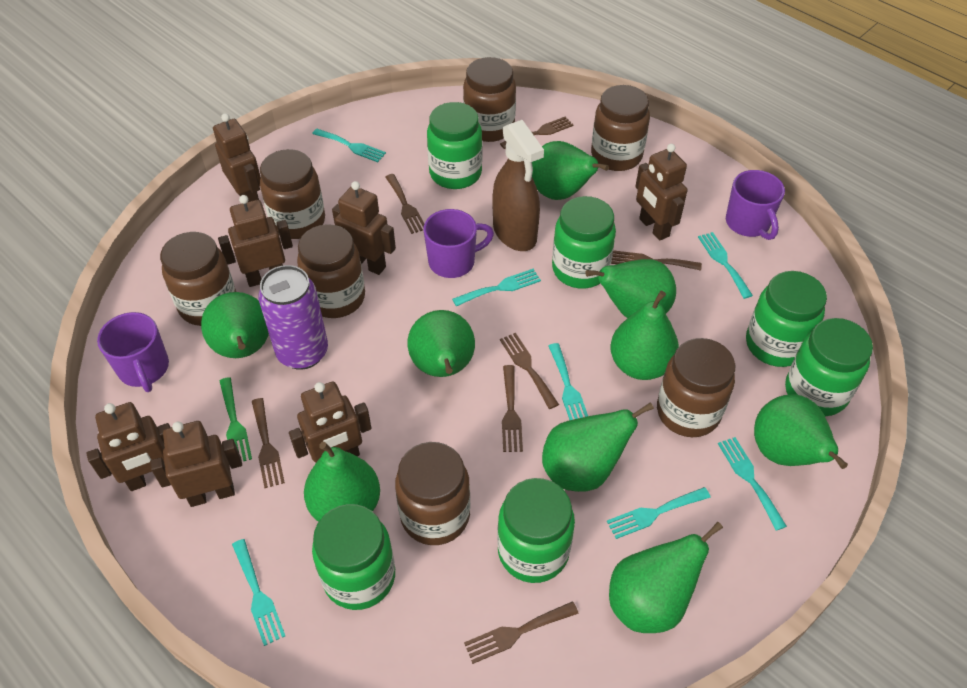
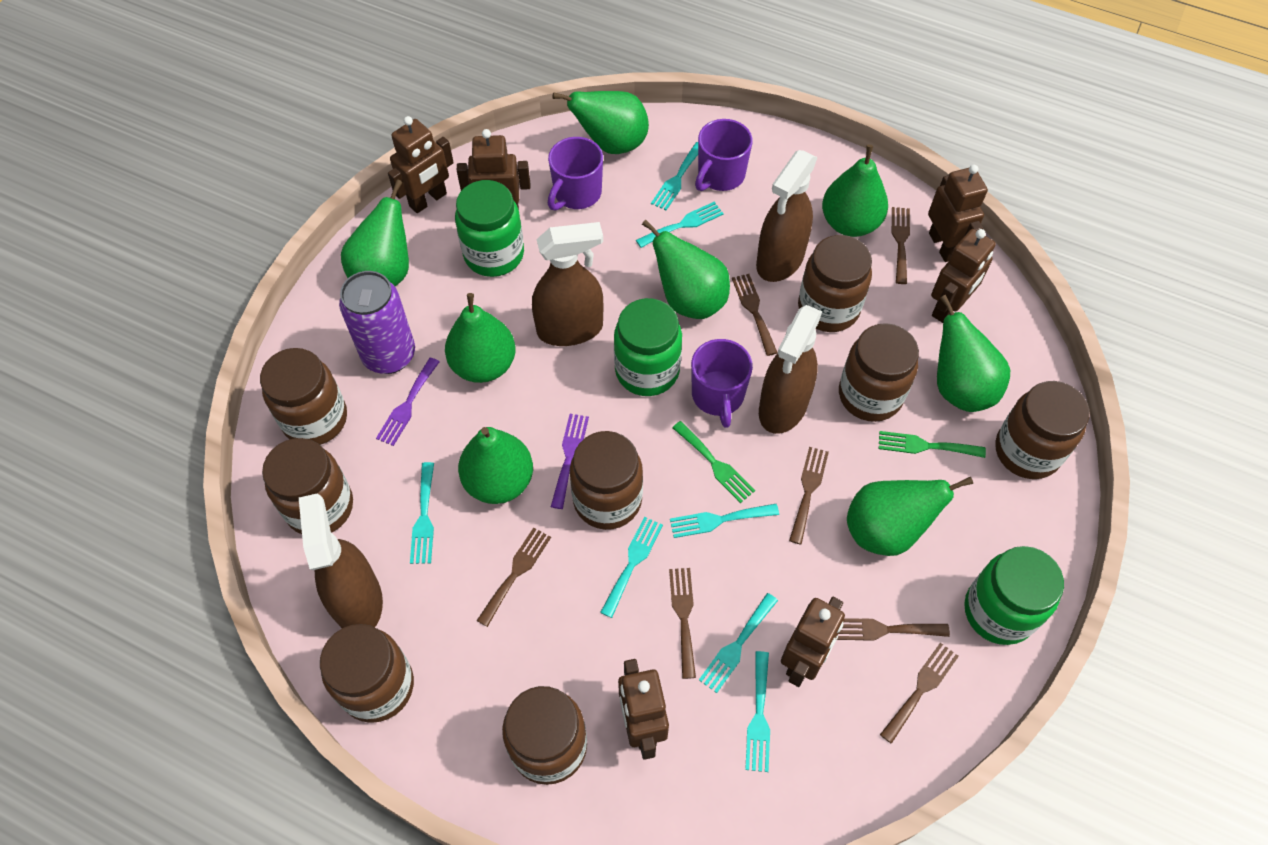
brown jar: 7 -> 8
brown robot: 7 -> 6
brown spray bottle: 1 -> 4
green fork: 1 -> 2
green jar: 6 -> 3
green pear: 9 -> 8
purple fork: 0 -> 2

